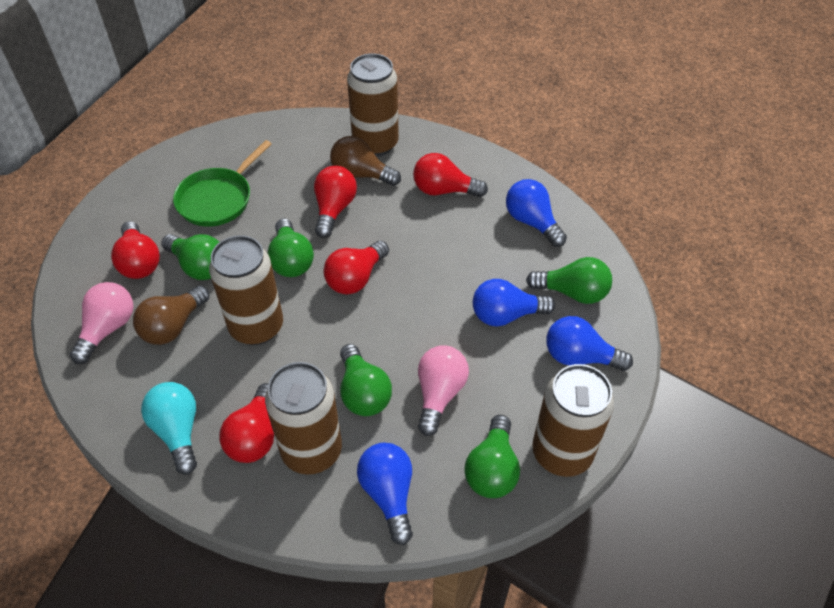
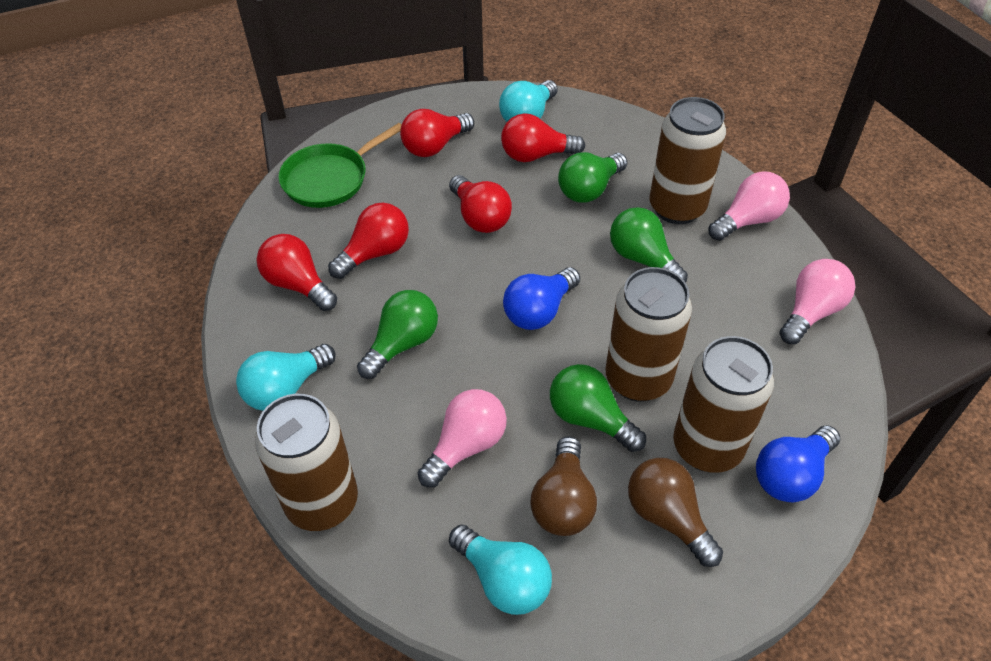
blue light bulb: 4 -> 2
green light bulb: 5 -> 4
pink light bulb: 2 -> 3
turquoise light bulb: 1 -> 3

